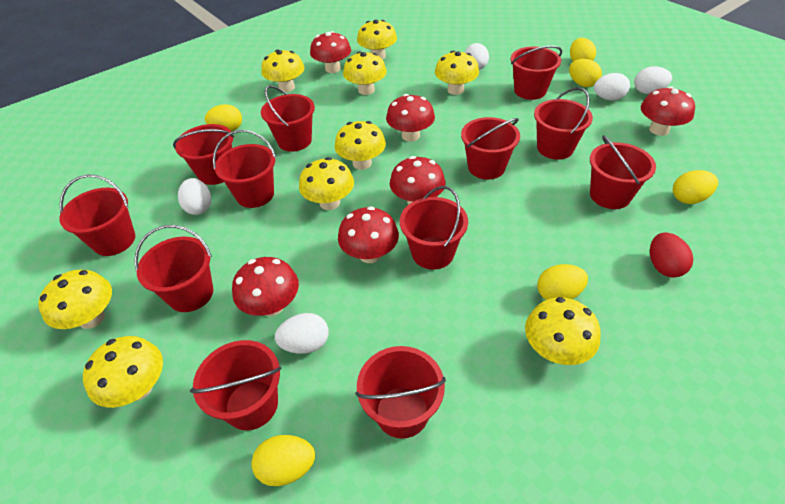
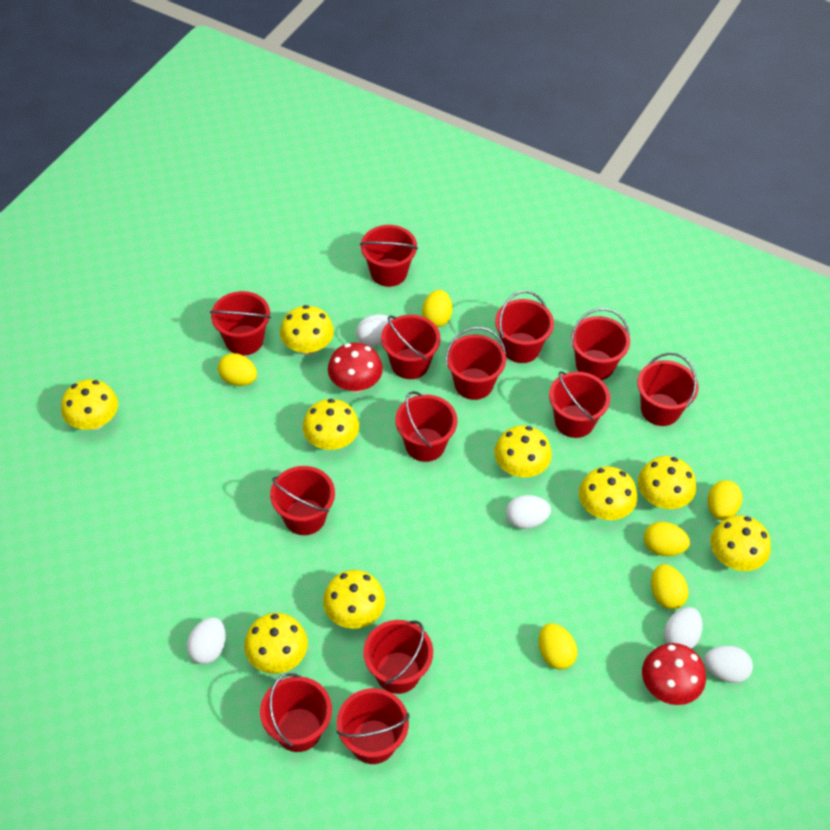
red bucket: 12 -> 13
red egg: 1 -> 0
red mushroom: 6 -> 2

